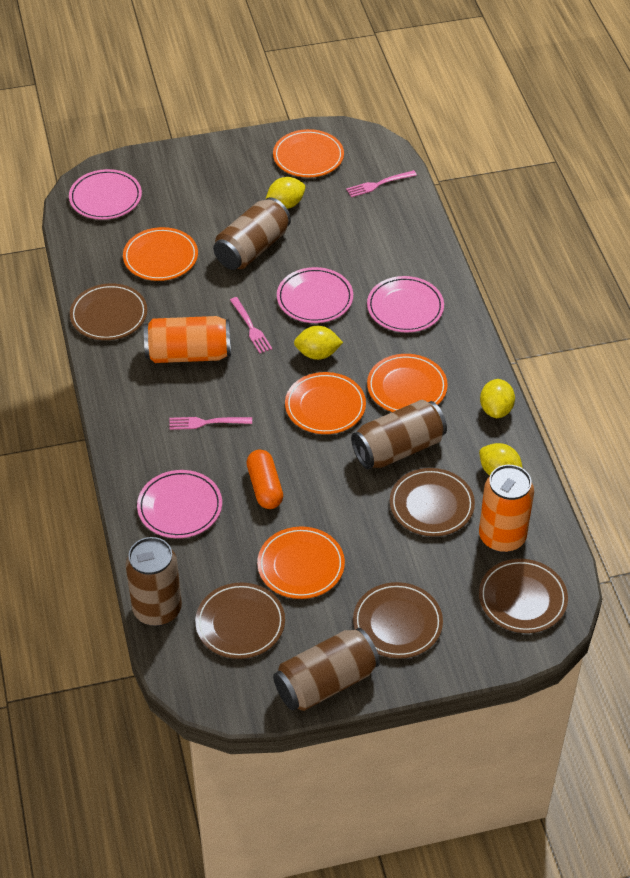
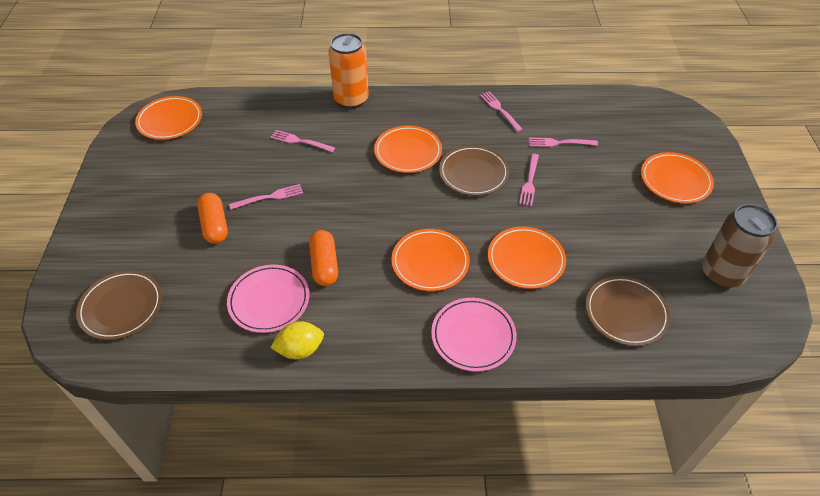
brown can: 4 -> 1
brown plate: 5 -> 3
orange can: 2 -> 1
orange capsule: 1 -> 2
pink fork: 3 -> 5
pink plate: 4 -> 2
yellow lemon: 4 -> 1

